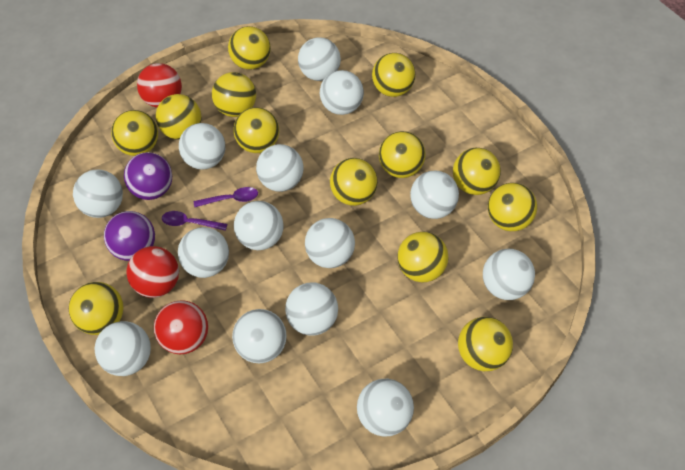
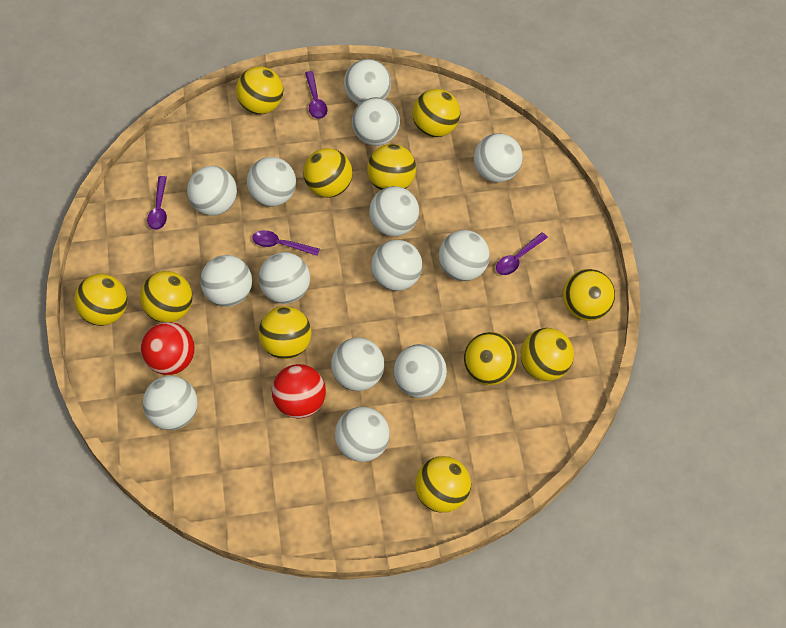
purple ball: 2 -> 0
purple spoon: 2 -> 4
red ball: 3 -> 2
yellow ball: 13 -> 11

